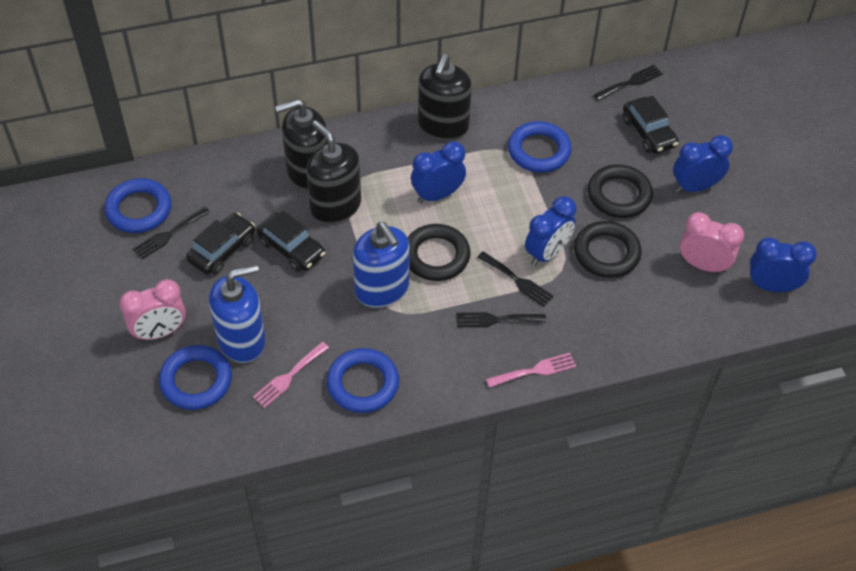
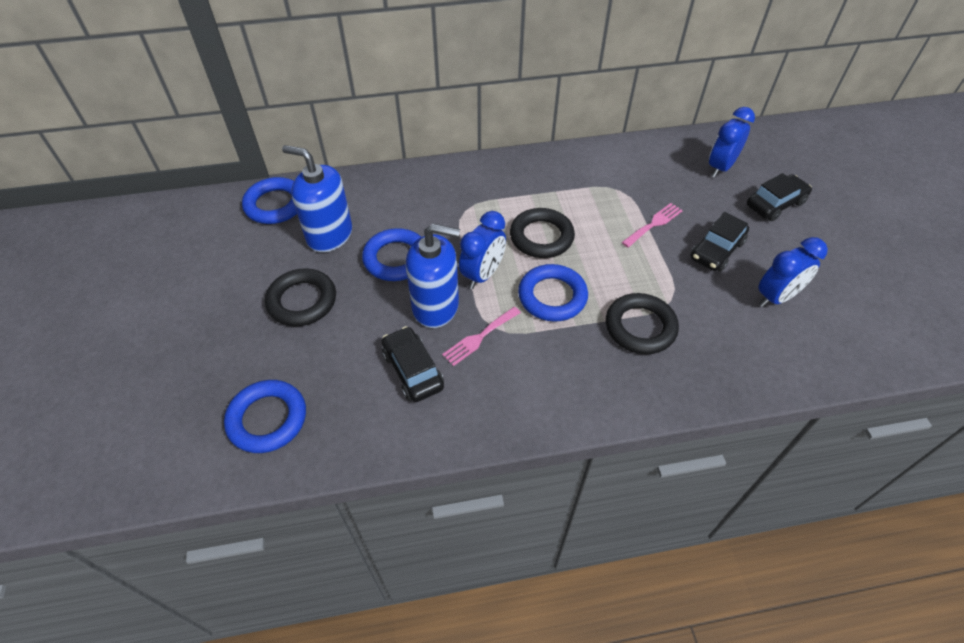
black fork: 4 -> 0
black soap dispenser: 3 -> 0
blue clock: 4 -> 3
pink clock: 2 -> 0

